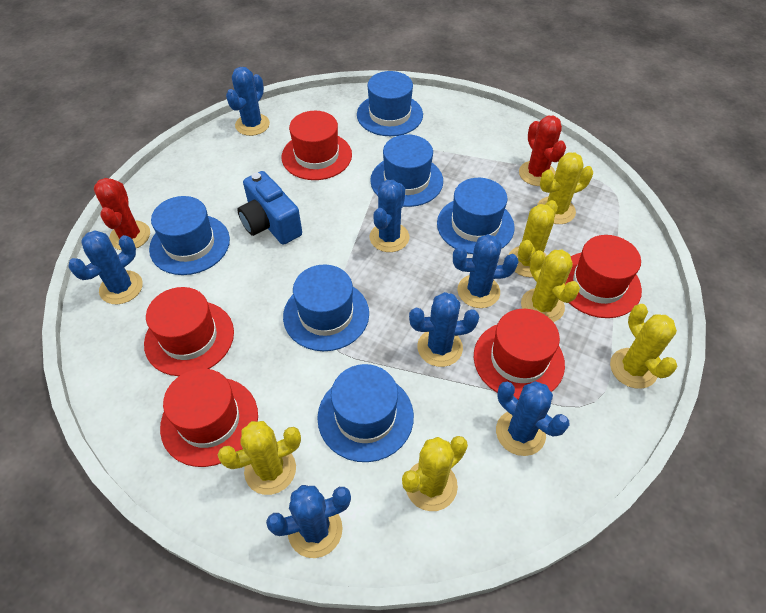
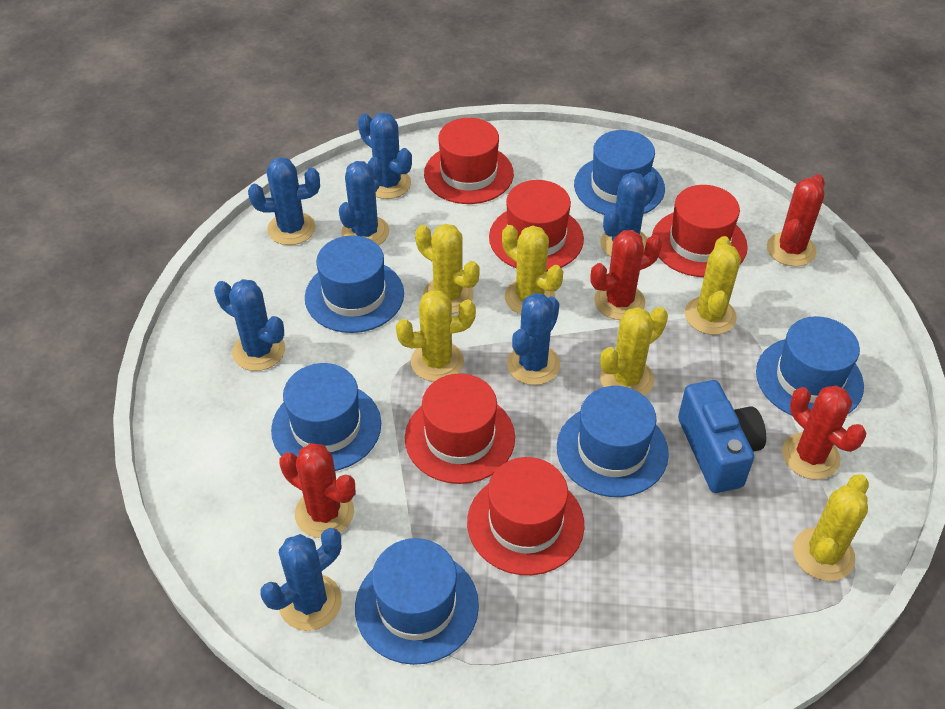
red cactus: 2 -> 4

